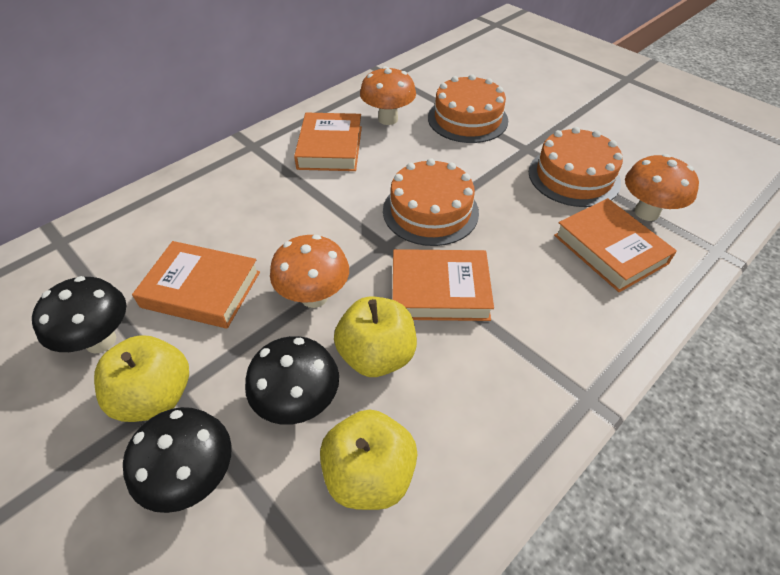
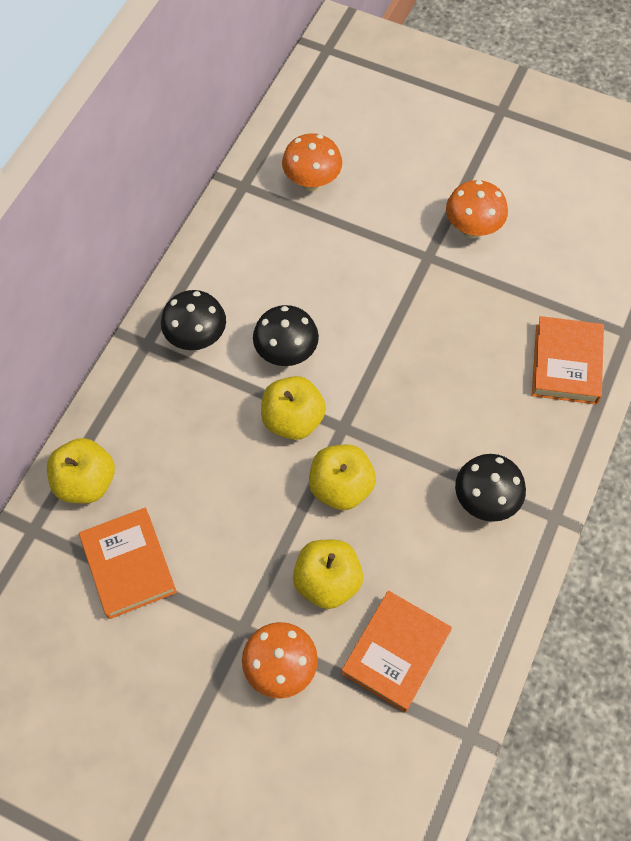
orange book: 4 -> 3
orange cake: 3 -> 0
yellow apple: 3 -> 4

